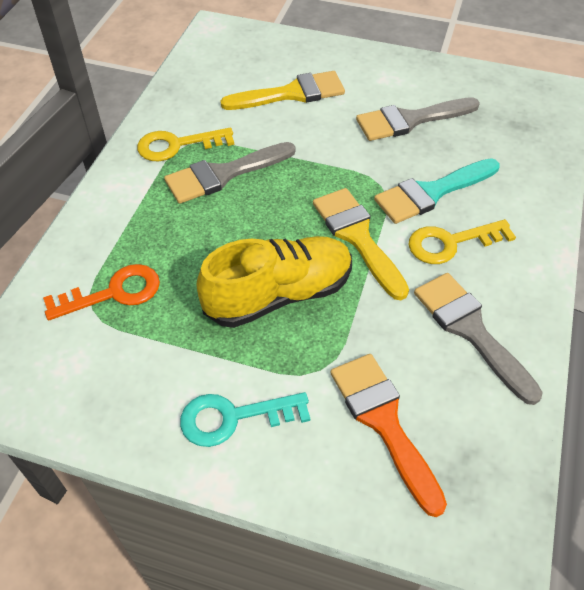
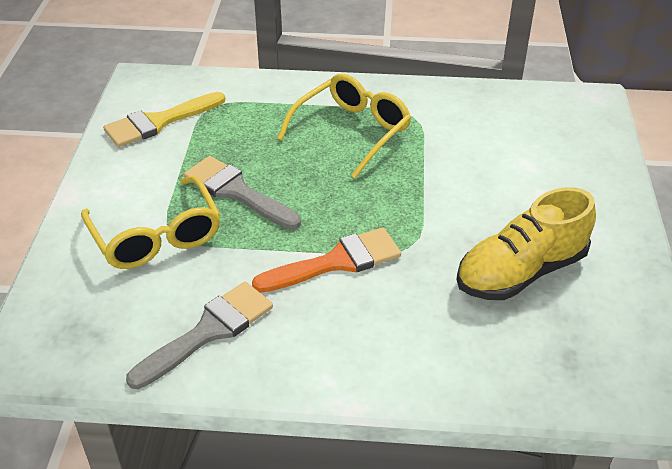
grey brush: 3 -> 2
orange key: 1 -> 0
turquoise brush: 1 -> 0
turquoise key: 1 -> 0
yellow brush: 2 -> 1
yellow glasses: 0 -> 2
yellow key: 2 -> 0

